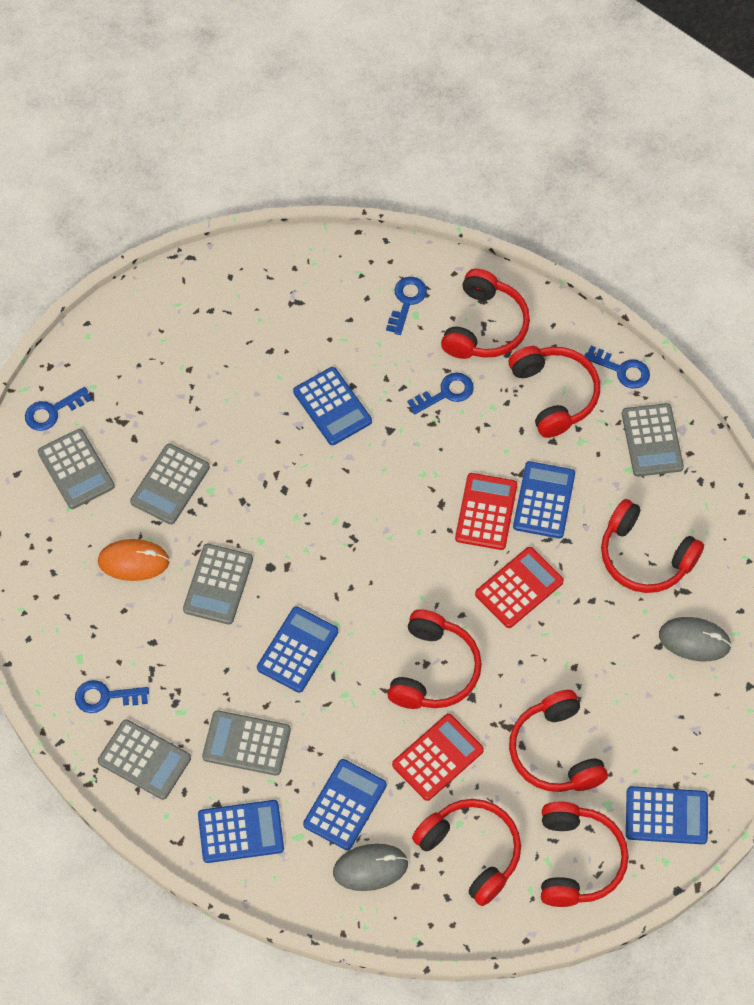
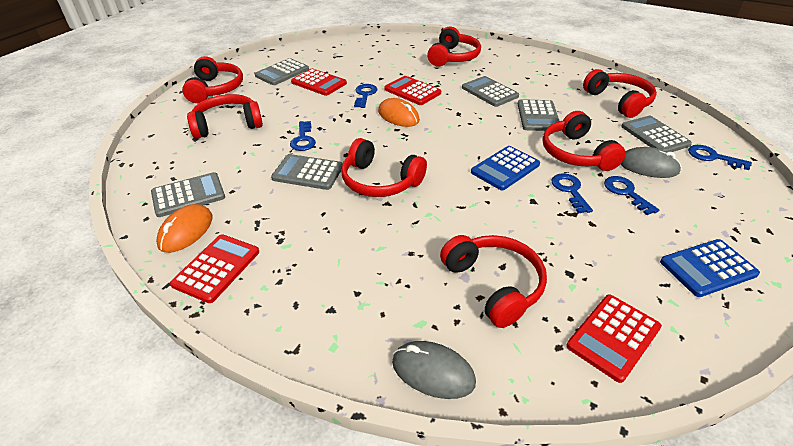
blue calculator: 6 -> 2
orange mouse: 1 -> 2
red calculator: 3 -> 4

